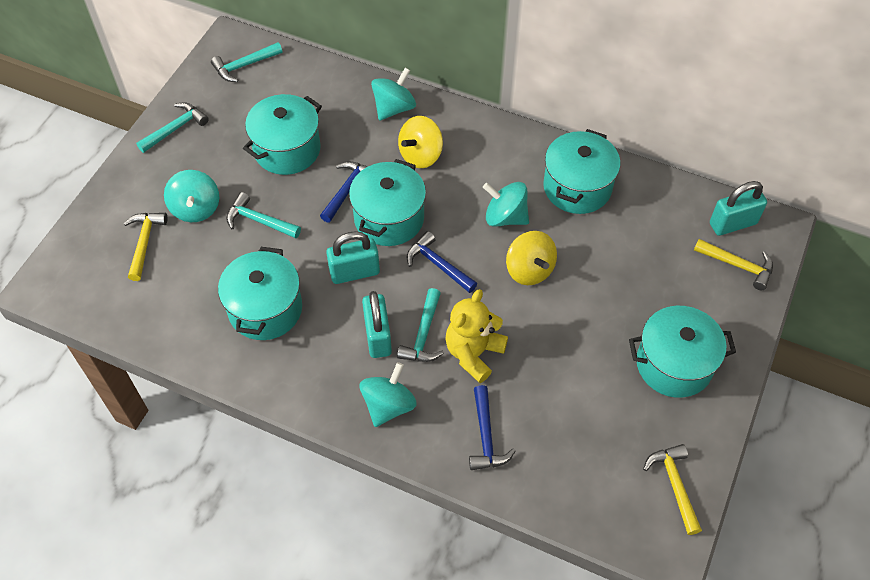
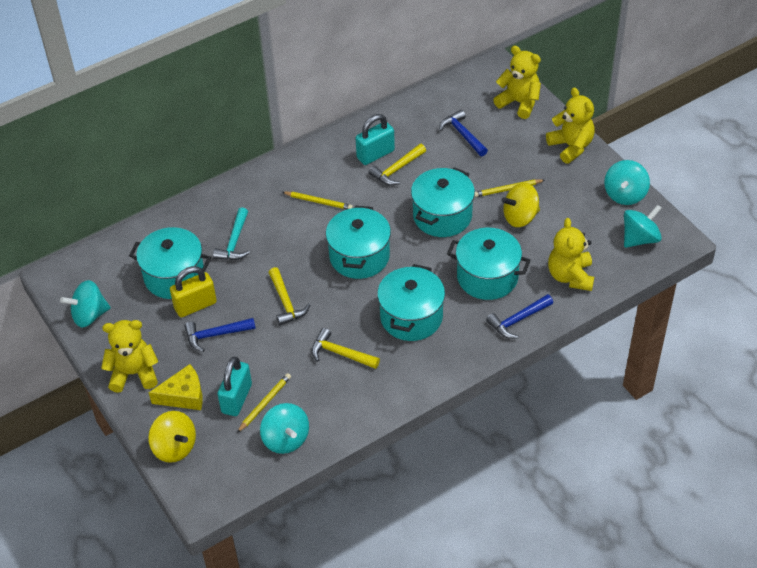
turquoise hammer: 4 -> 1
turquoise padlock: 3 -> 2
yellow cheese: 0 -> 1
yellow padlock: 0 -> 1
yellow pencil: 0 -> 3
yellow teddy bear: 1 -> 4

